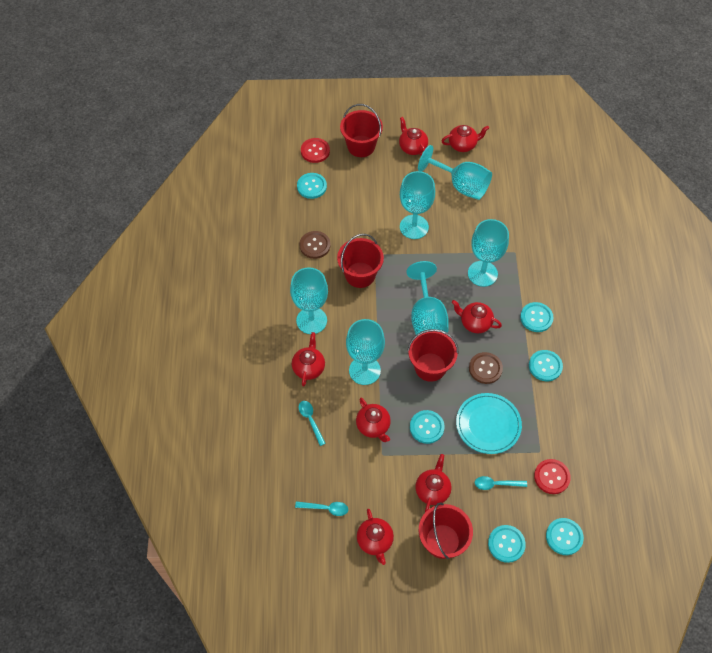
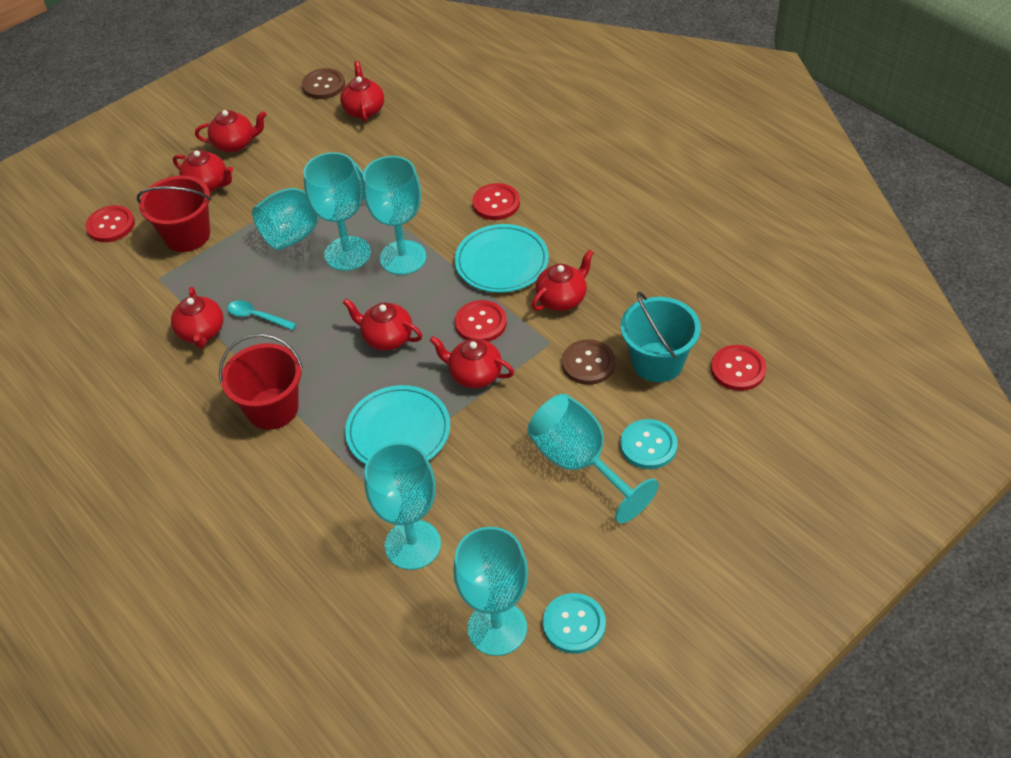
red bucket: 4 -> 2
red button: 2 -> 4
turquoise bucket: 0 -> 1
turquoise button: 6 -> 2
turquoise plate: 1 -> 2
turquoise spoon: 3 -> 1

